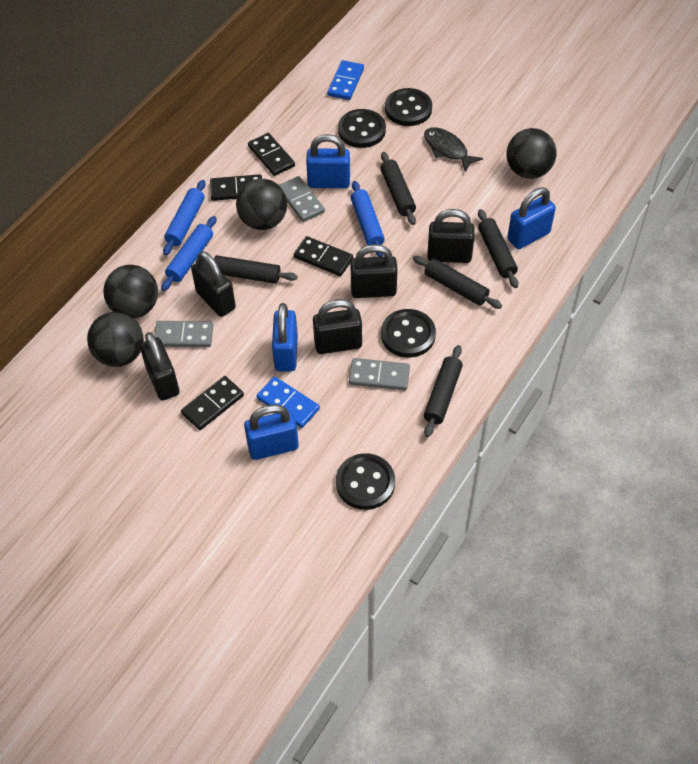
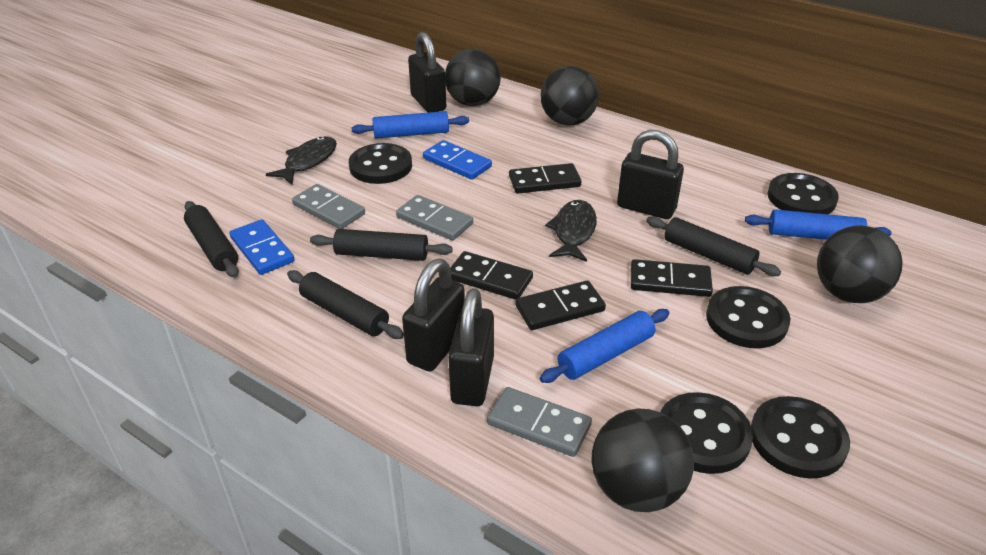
black button: 4 -> 5
black fish: 1 -> 2
black padlock: 5 -> 4
black rolling pin: 5 -> 4
blue padlock: 4 -> 0

